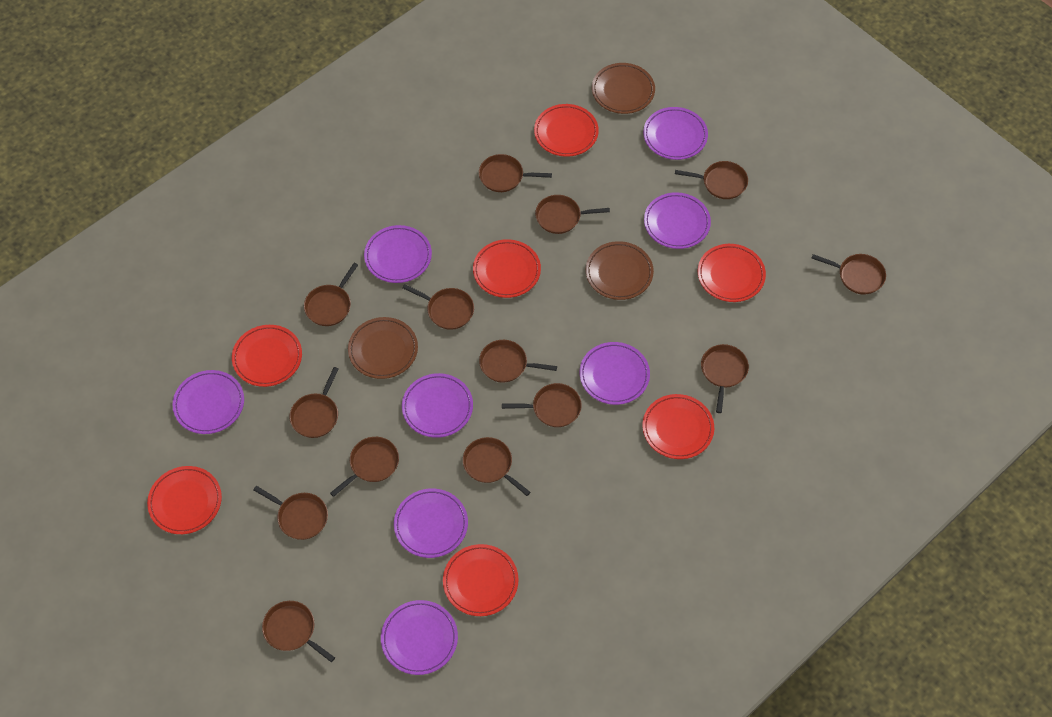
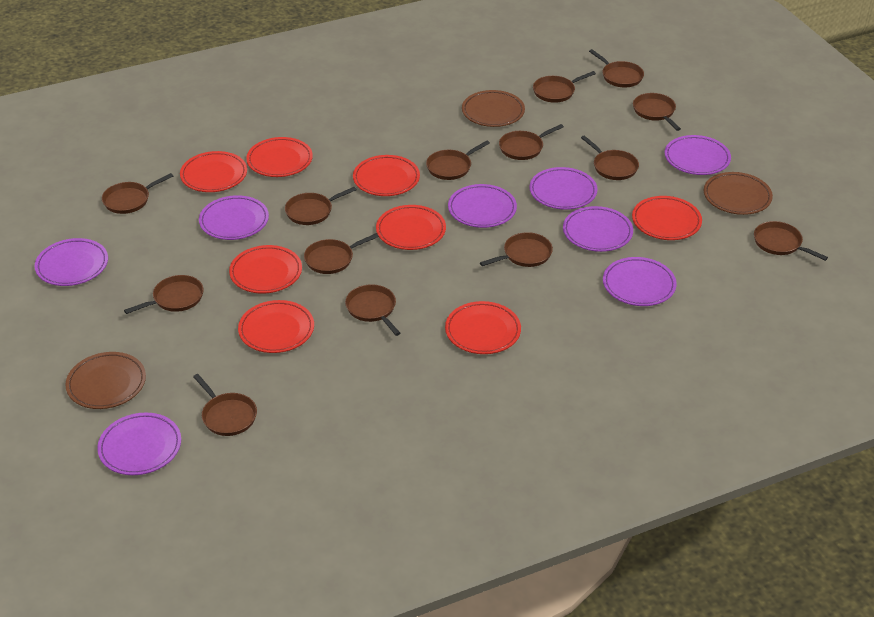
red plate: 7 -> 8

